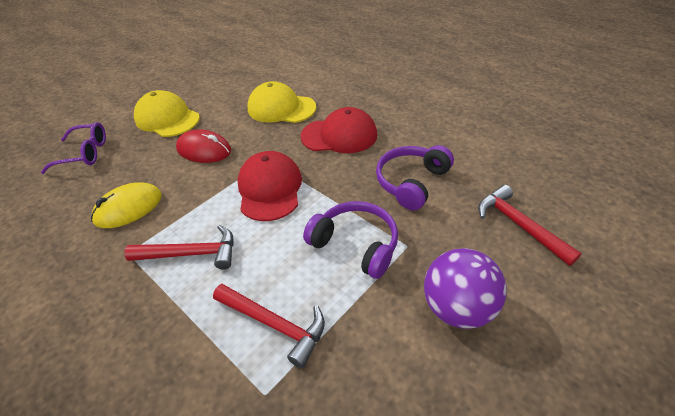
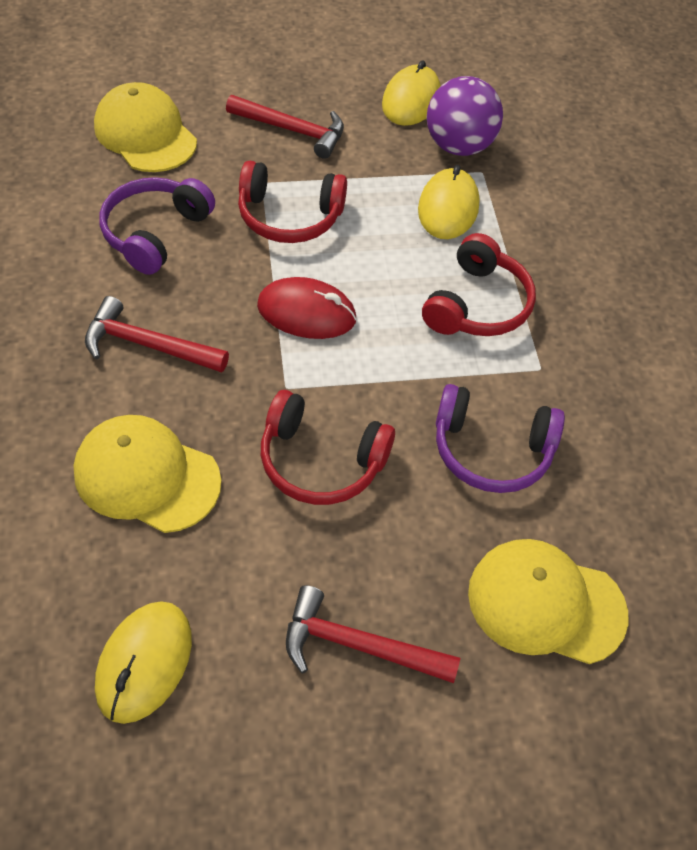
purple glasses: 1 -> 0
red cap: 2 -> 0
red headphones: 0 -> 3
yellow cap: 2 -> 3
yellow mouse: 1 -> 3

